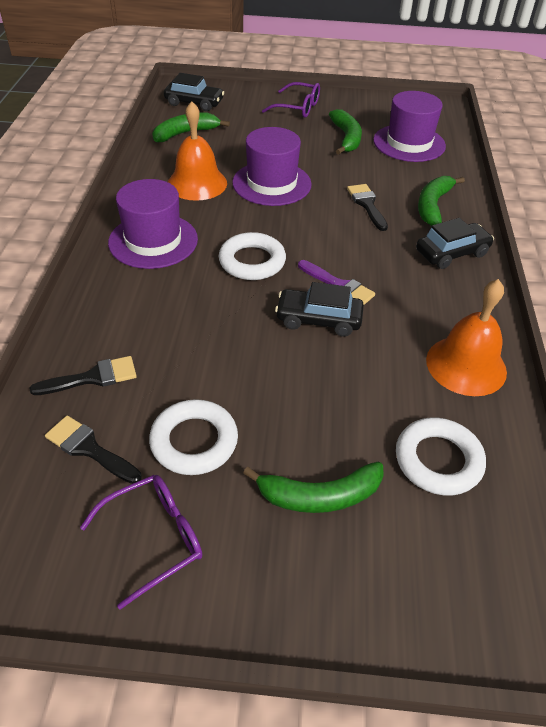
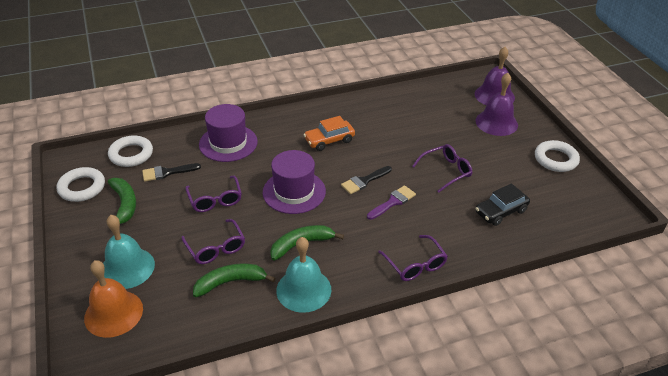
black brush: 3 -> 2
black car: 3 -> 1
green banana: 4 -> 3
orange bell: 2 -> 1
orange car: 0 -> 1
purple bell: 0 -> 2
purple glasses: 2 -> 4
purple hat: 3 -> 2
turquoise bell: 0 -> 2

